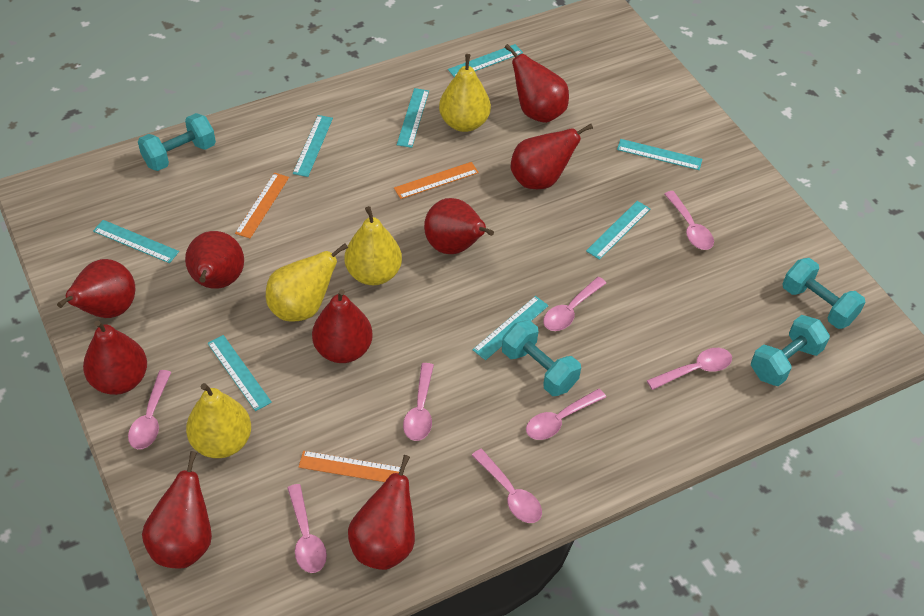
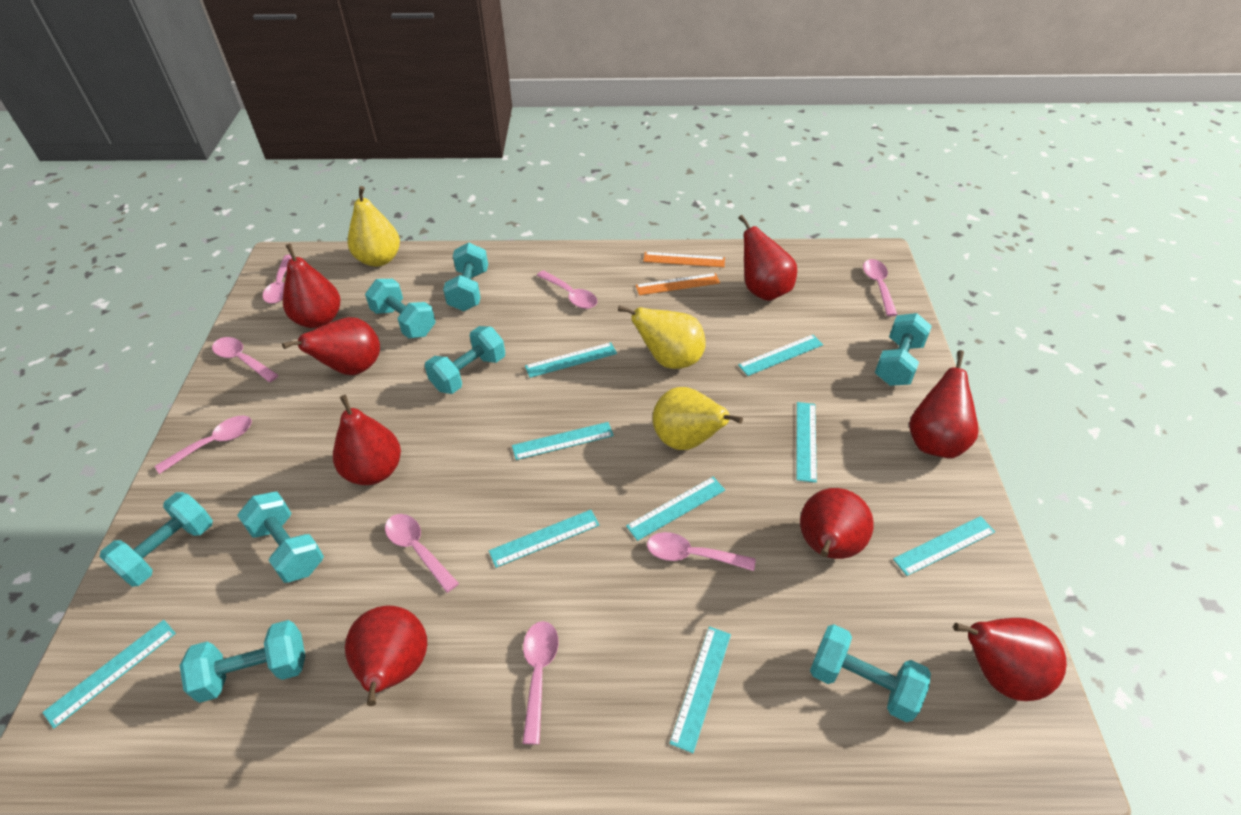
orange ruler: 3 -> 2
red pear: 9 -> 8
turquoise dumbbell: 4 -> 8
turquoise ruler: 8 -> 9
yellow pear: 4 -> 3

